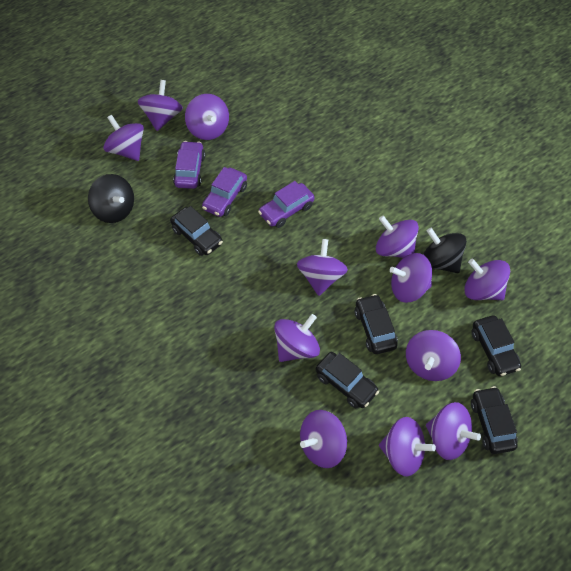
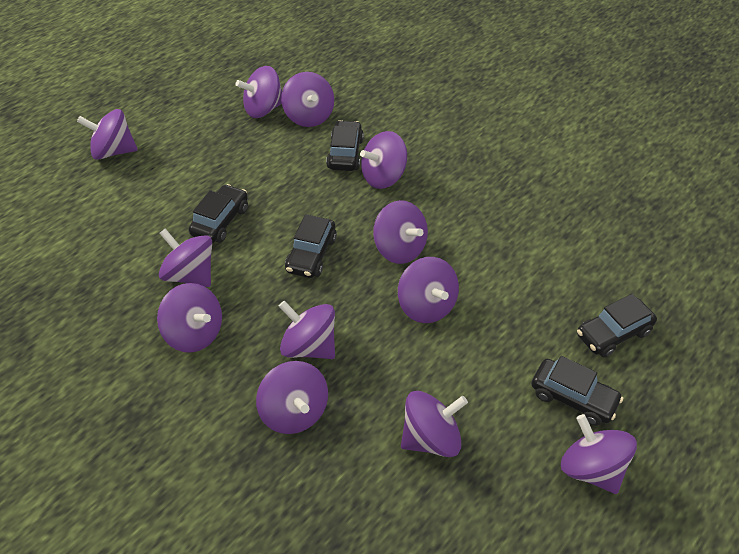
black spinning top: 2 -> 0
purple car: 3 -> 0

